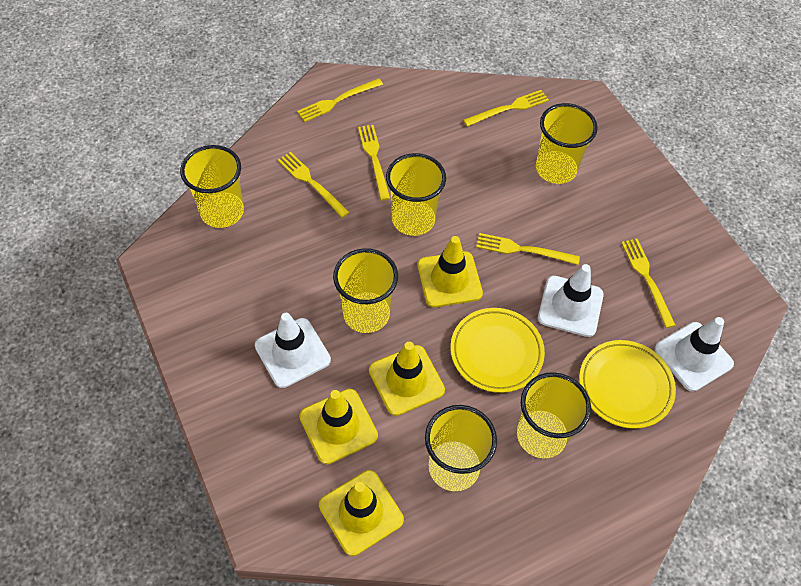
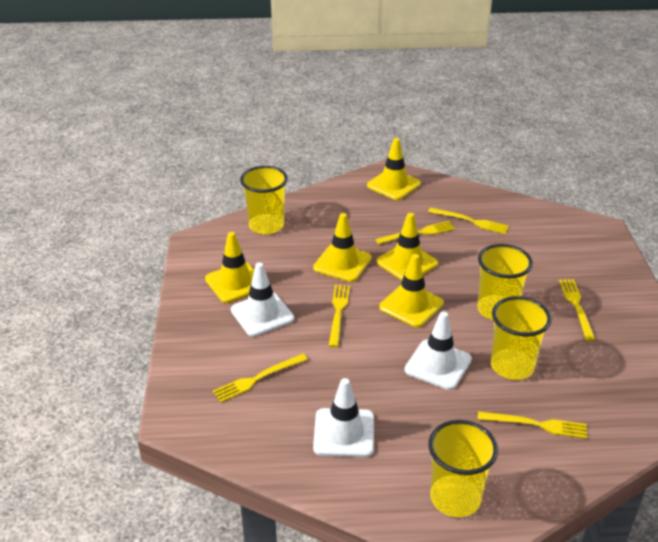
yellow cup: 6 -> 4
yellow plate: 2 -> 0
yellow traffic cone: 4 -> 5

